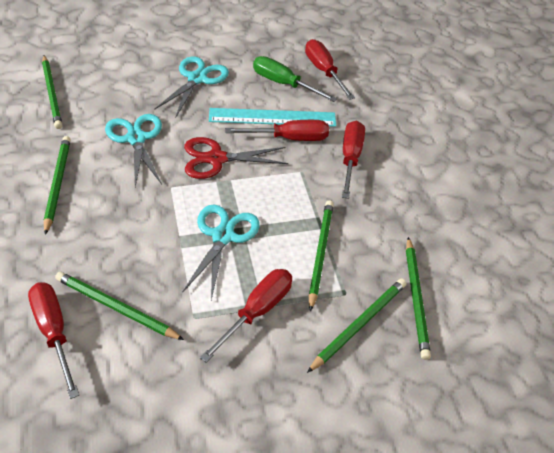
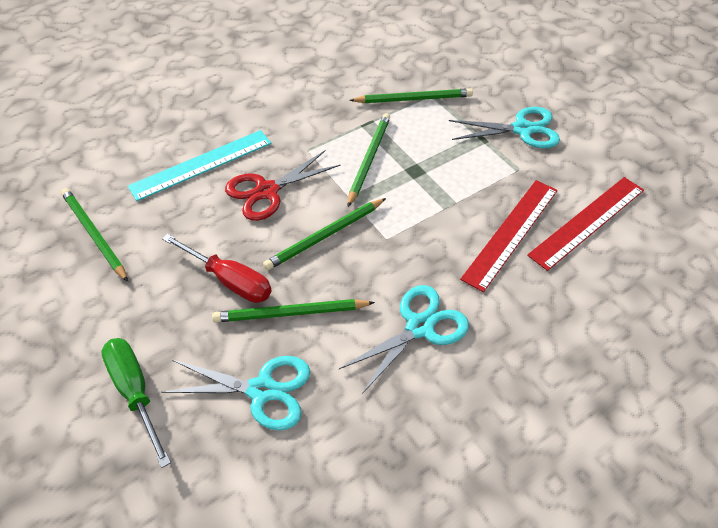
green pencil: 6 -> 5
red ruler: 0 -> 2
red screwdriver: 5 -> 1

